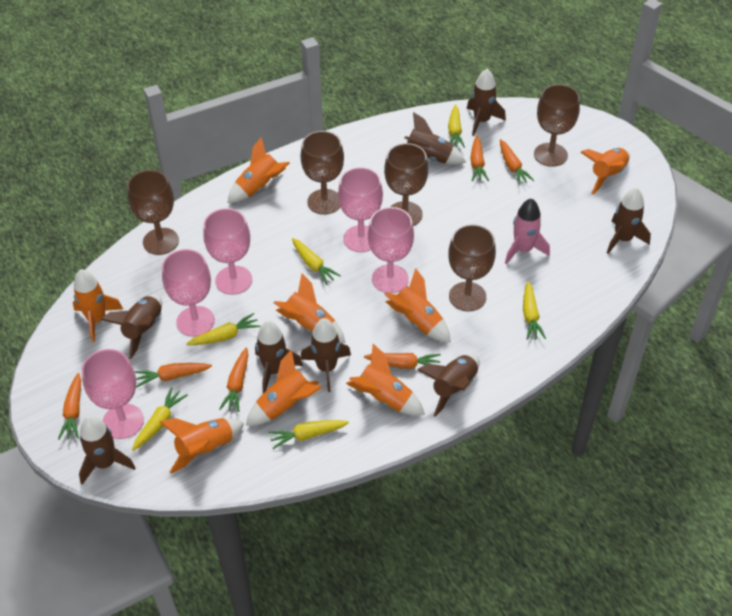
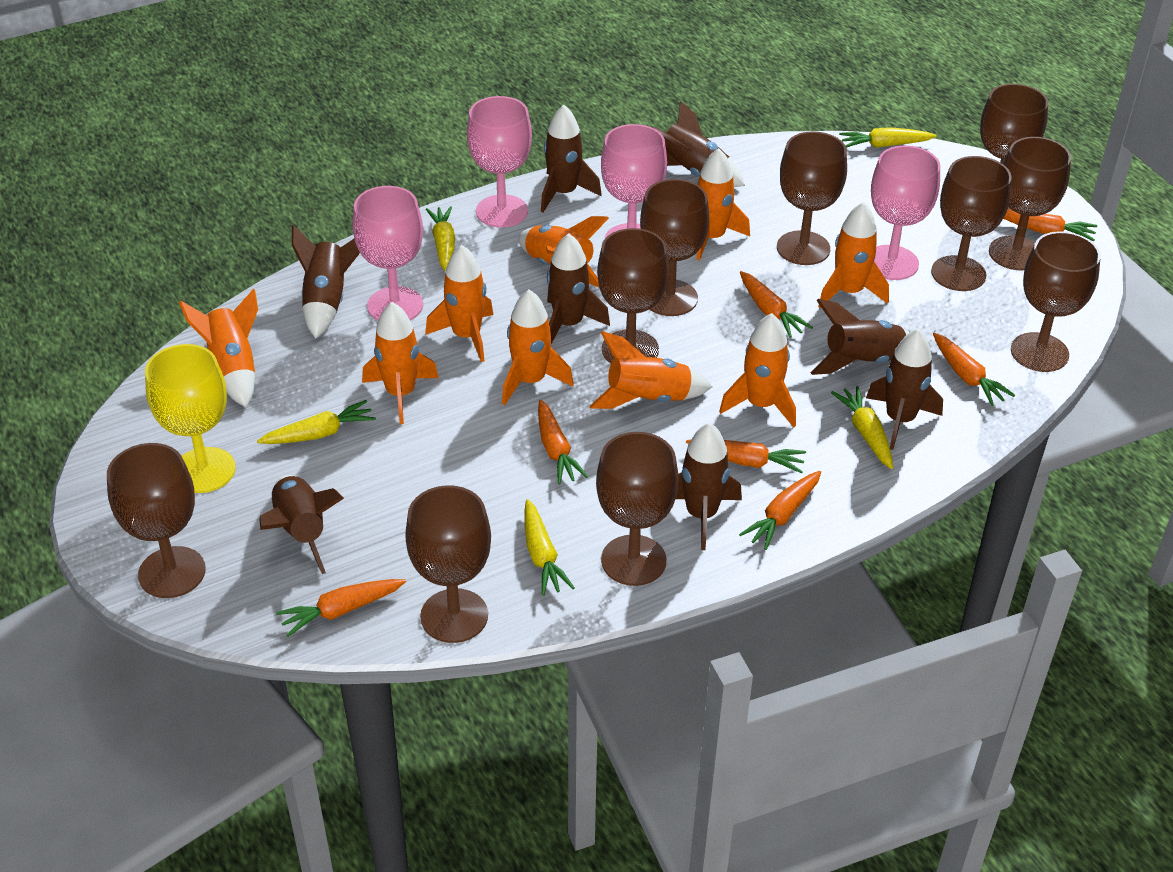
brown goblet: 5 -> 10
orange carrot: 6 -> 7
orange rocket: 8 -> 9
pink goblet: 5 -> 4
pink rocket: 1 -> 0
yellow carrot: 6 -> 5
yellow goblet: 0 -> 1

